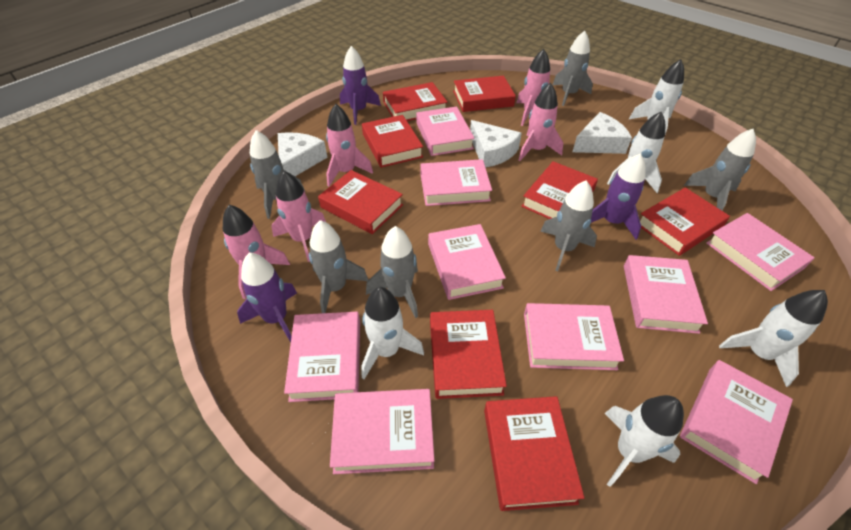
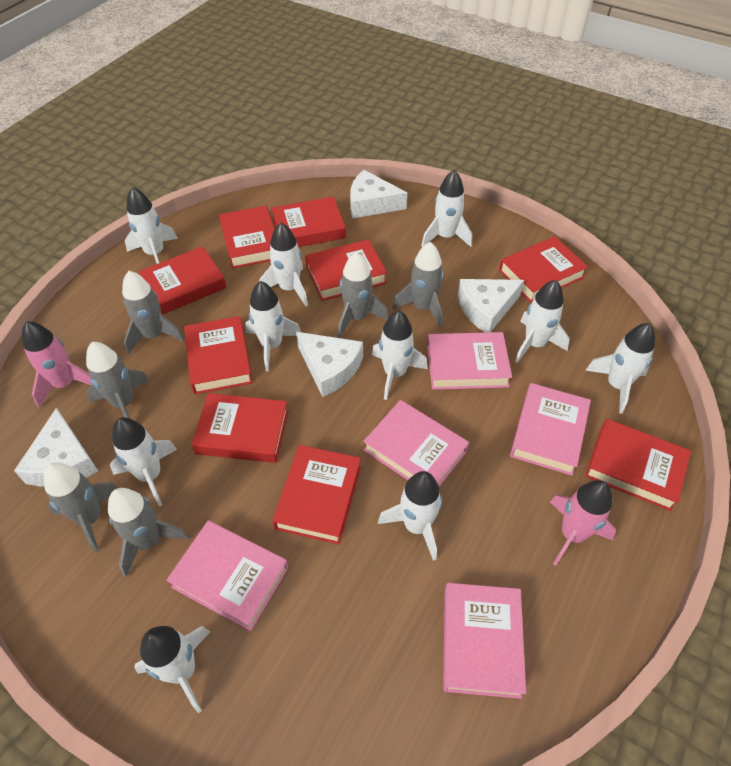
pink book: 9 -> 5
pink rocket: 5 -> 2
purple rocket: 3 -> 0
red book: 8 -> 9
white cheese: 3 -> 4
white rocket: 5 -> 10

